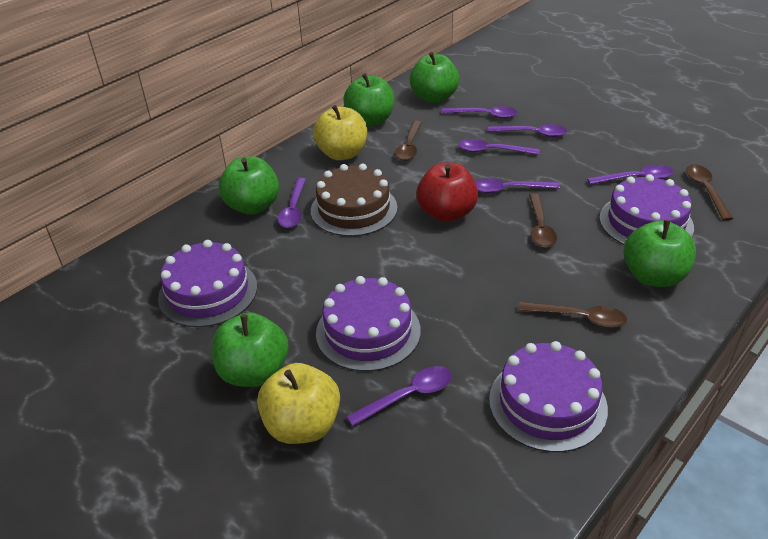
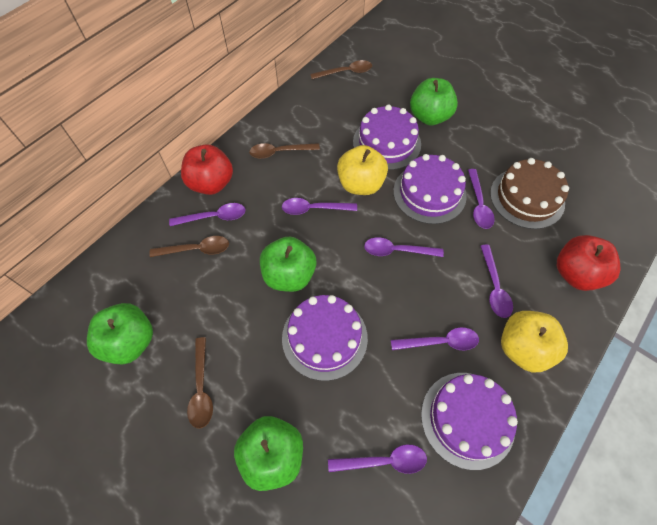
green apple: 5 -> 4
red apple: 1 -> 2

